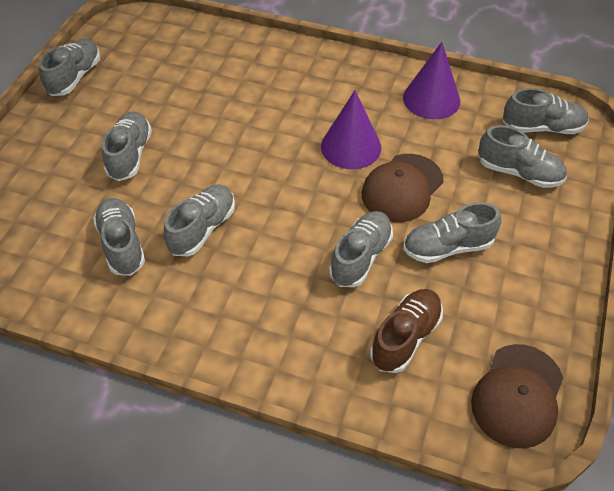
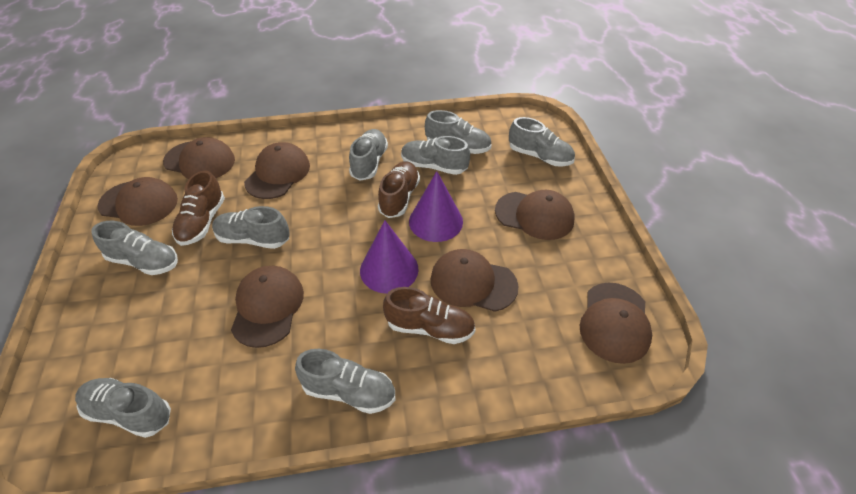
brown cap: 2 -> 7
brown shoe: 1 -> 3

